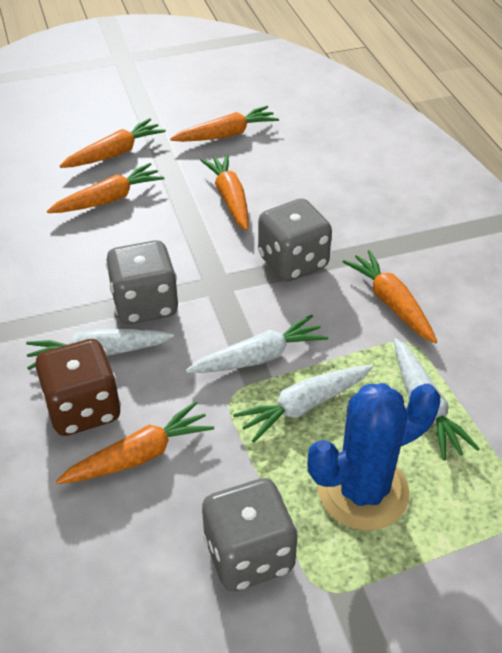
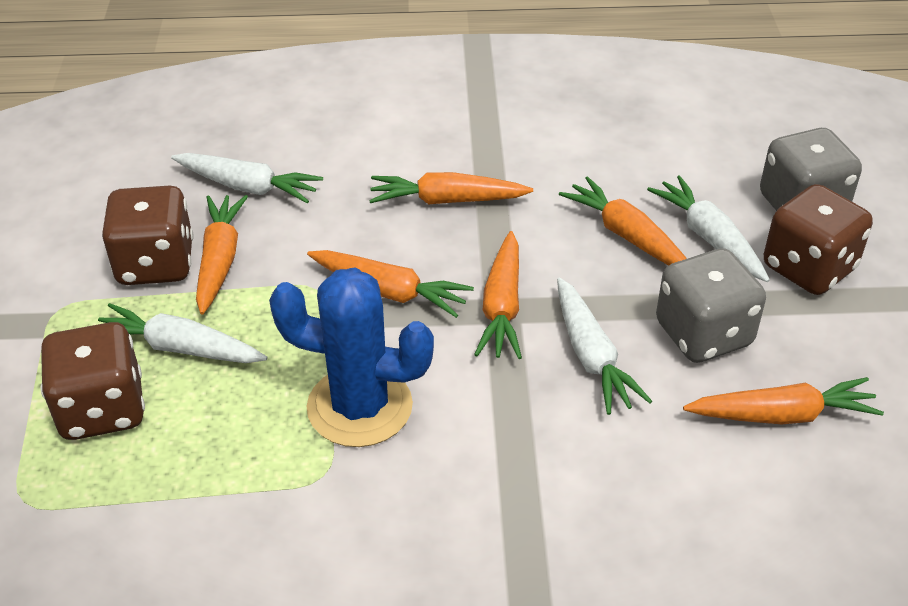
brown dice: 1 -> 3
grey dice: 3 -> 2

